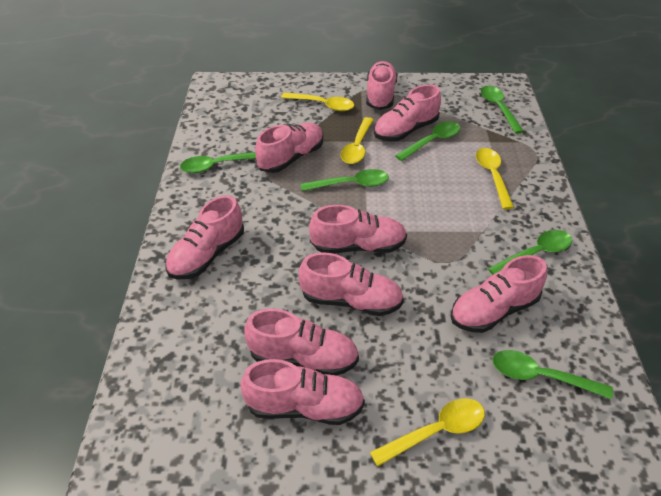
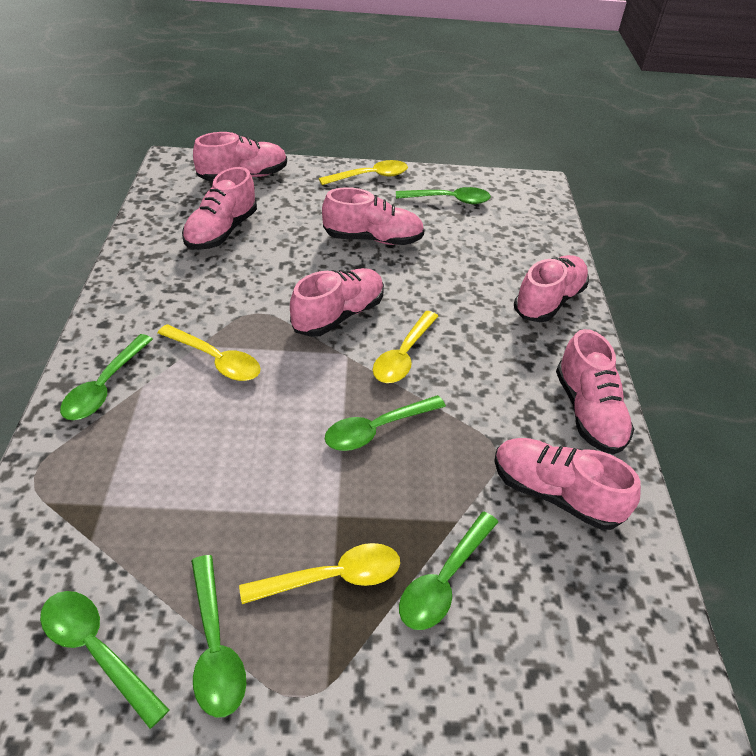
pink shoe: 9 -> 7

